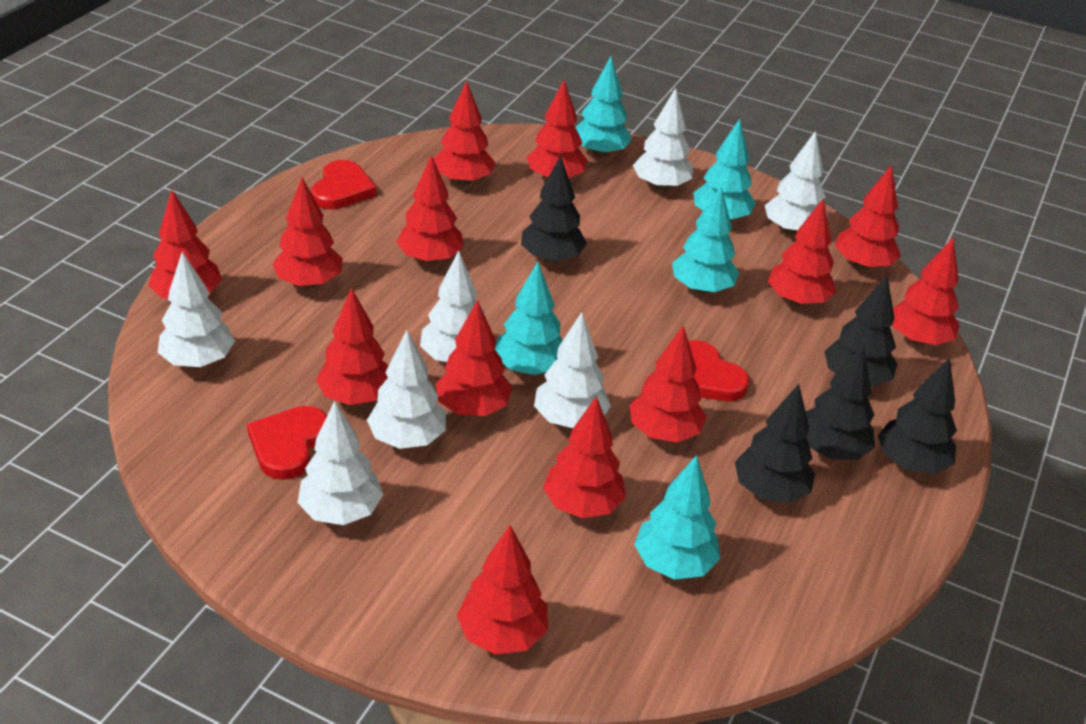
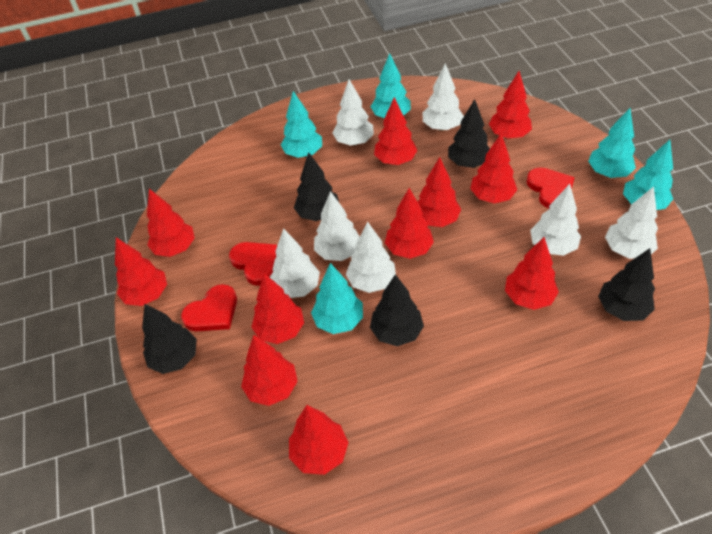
red tree: 13 -> 11

